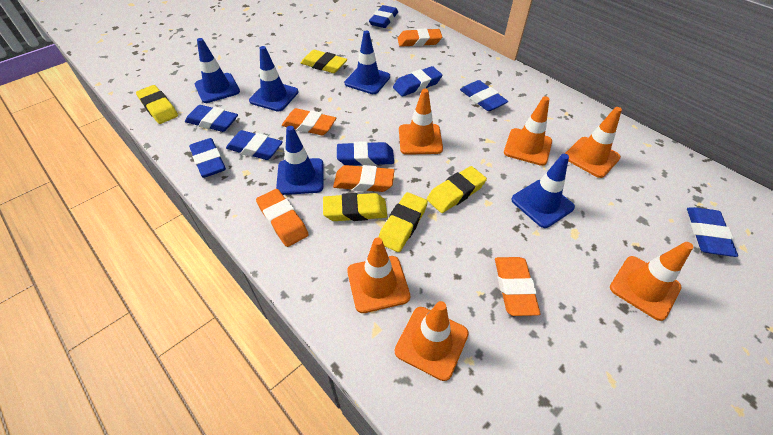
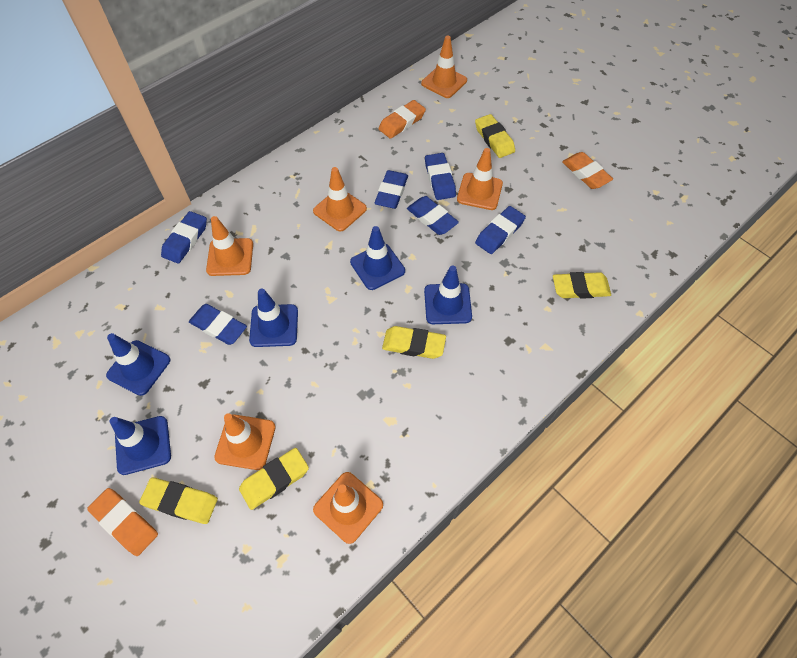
blue eraser: 8 -> 6
orange eraser: 5 -> 3

